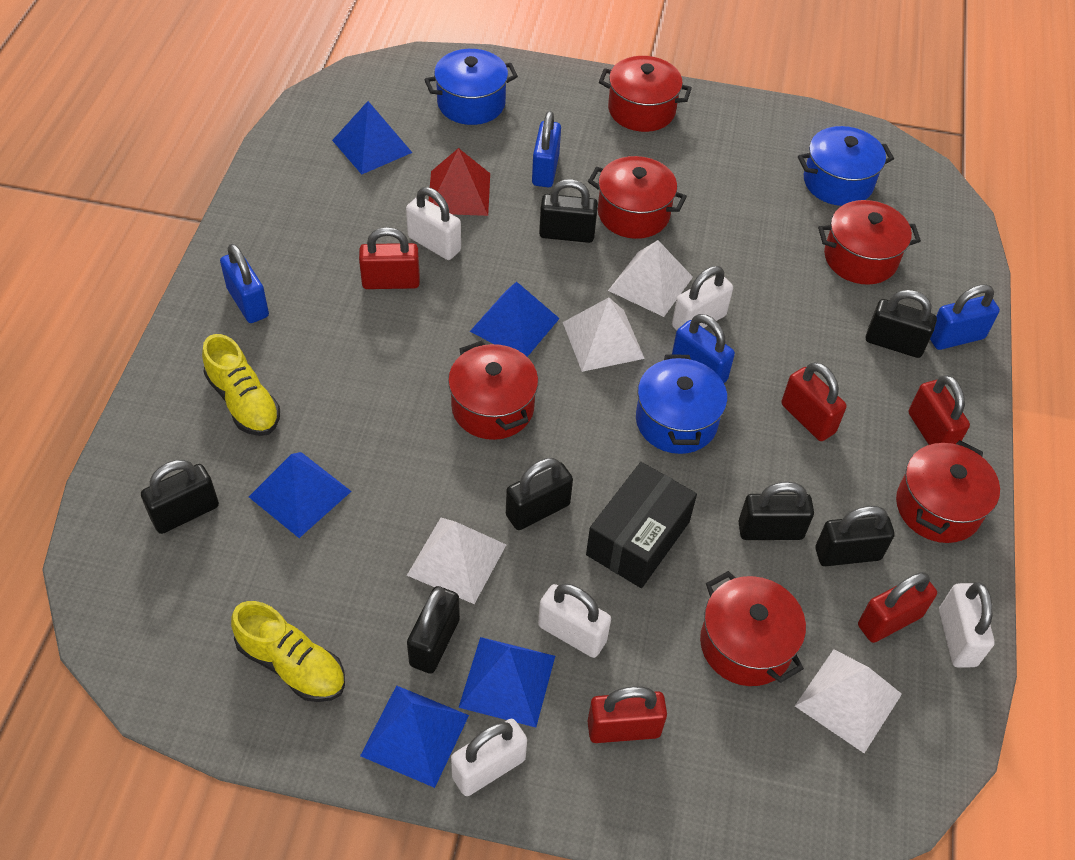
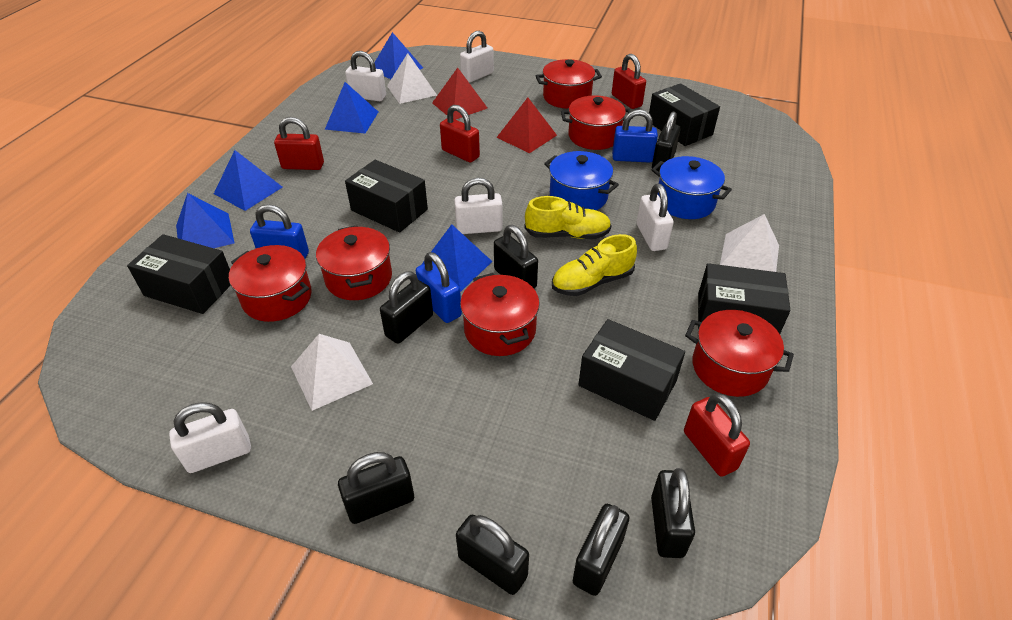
black box: 1 -> 5
blue padlock: 4 -> 3
blue pot: 3 -> 2
red padlock: 5 -> 4
red pyramid: 1 -> 2
white pyramid: 4 -> 3

